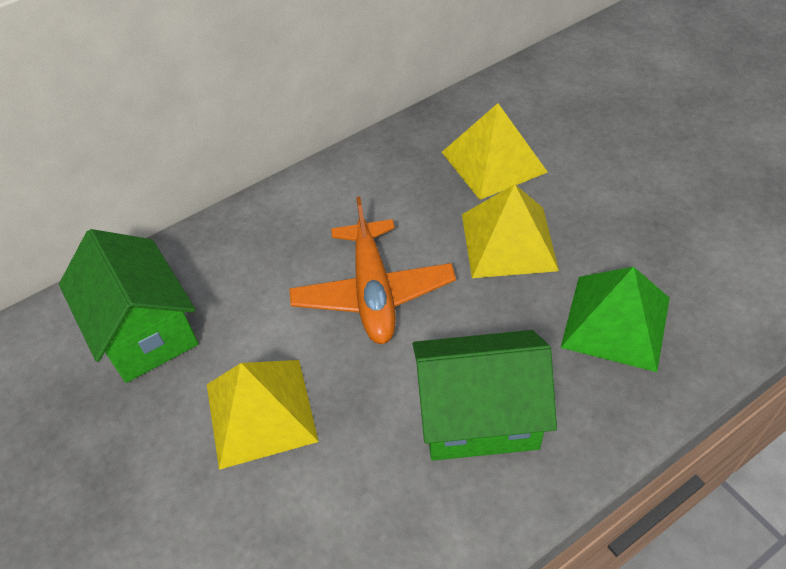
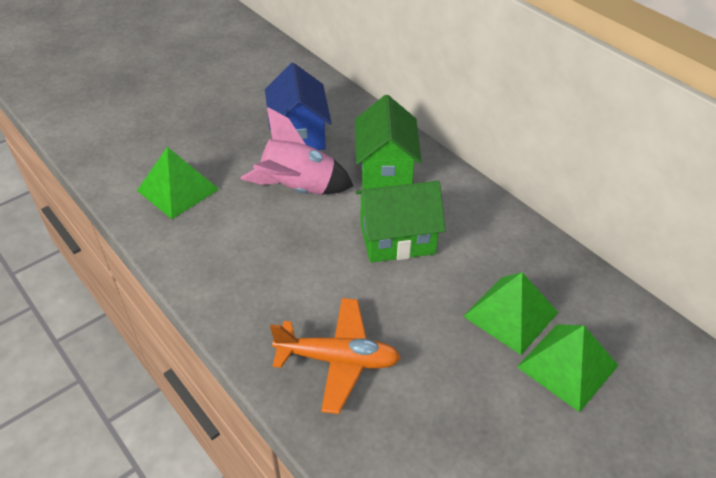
blue house: 0 -> 1
green pyramid: 1 -> 3
pink rocket: 0 -> 1
yellow pyramid: 3 -> 0

